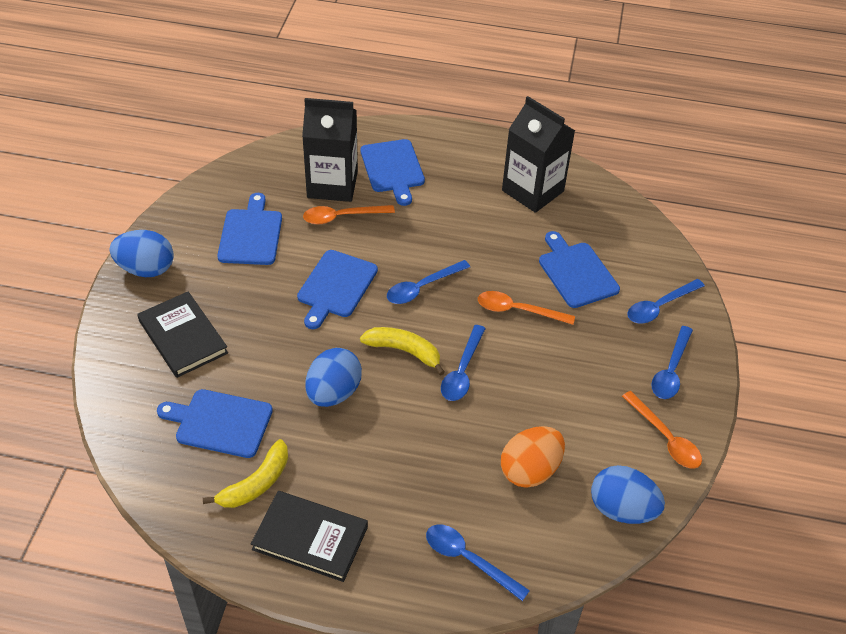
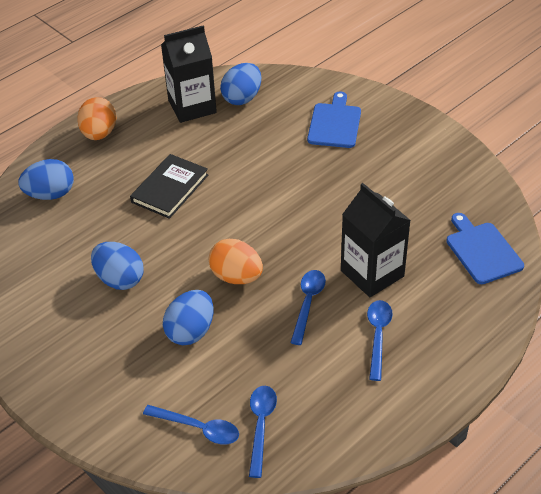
black book: 2 -> 1
blue cutting board: 5 -> 2
blue egg: 3 -> 4
blue spoon: 5 -> 4
orange egg: 1 -> 2
orange spoon: 3 -> 0
yellow banana: 2 -> 0

